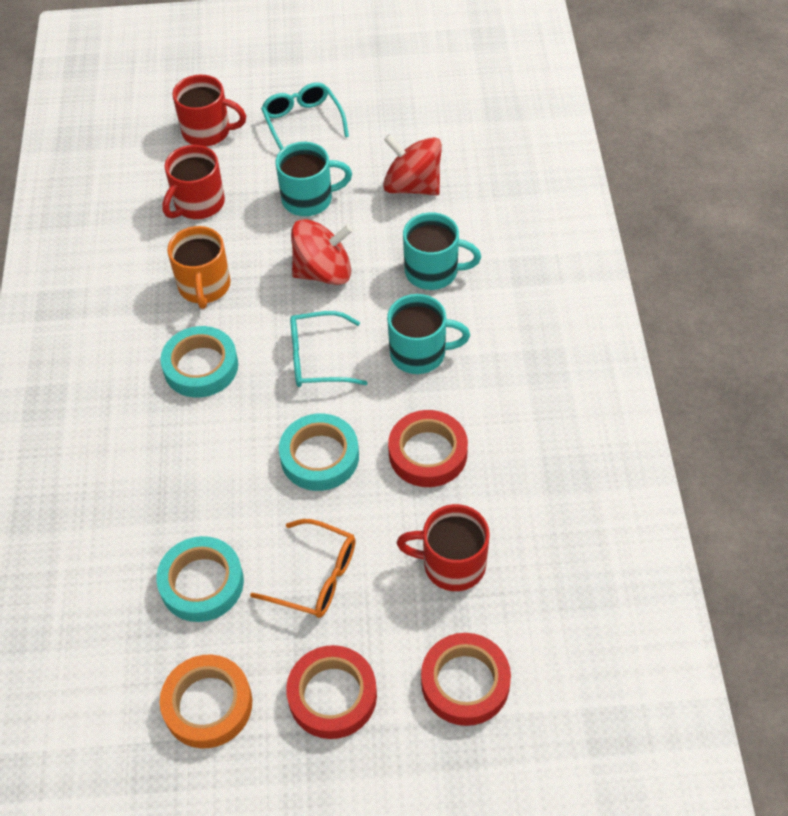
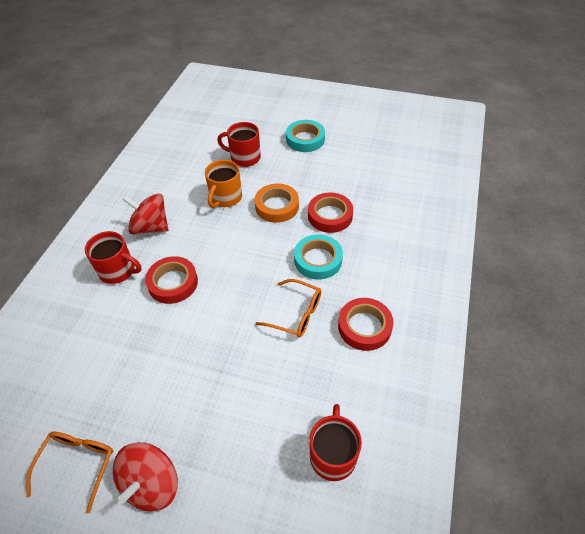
orange glasses: 1 -> 2
turquoise glasses: 2 -> 0
turquoise mug: 3 -> 0
turquoise tape: 3 -> 2

